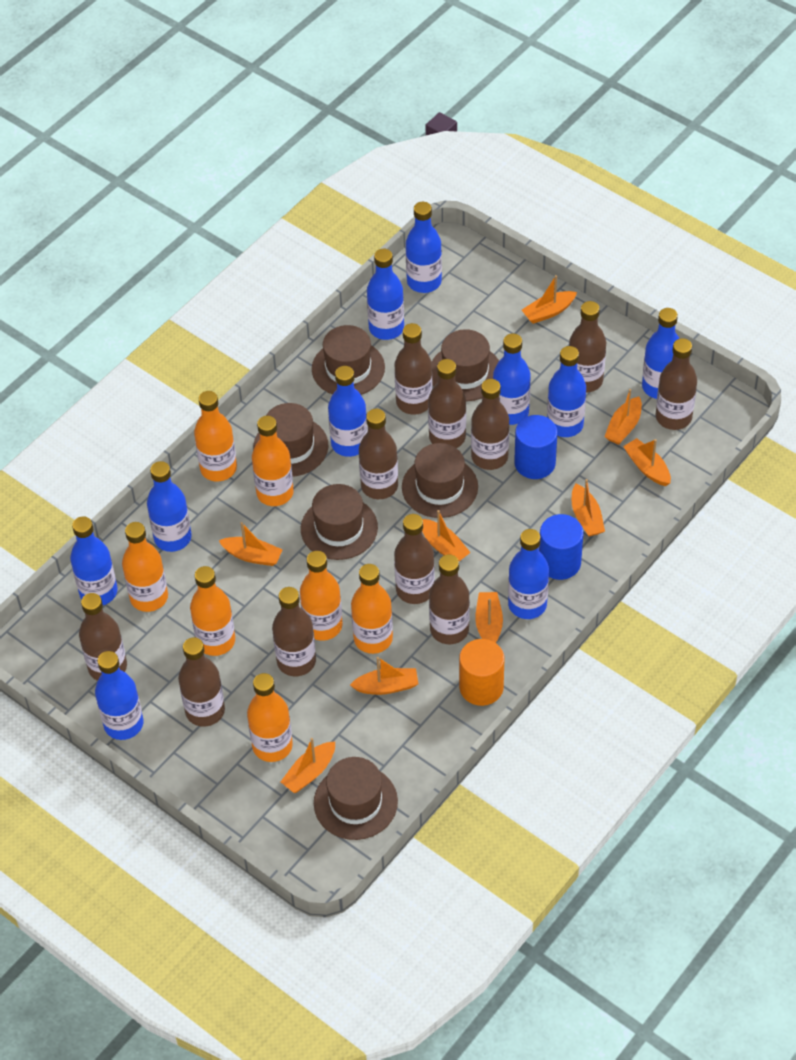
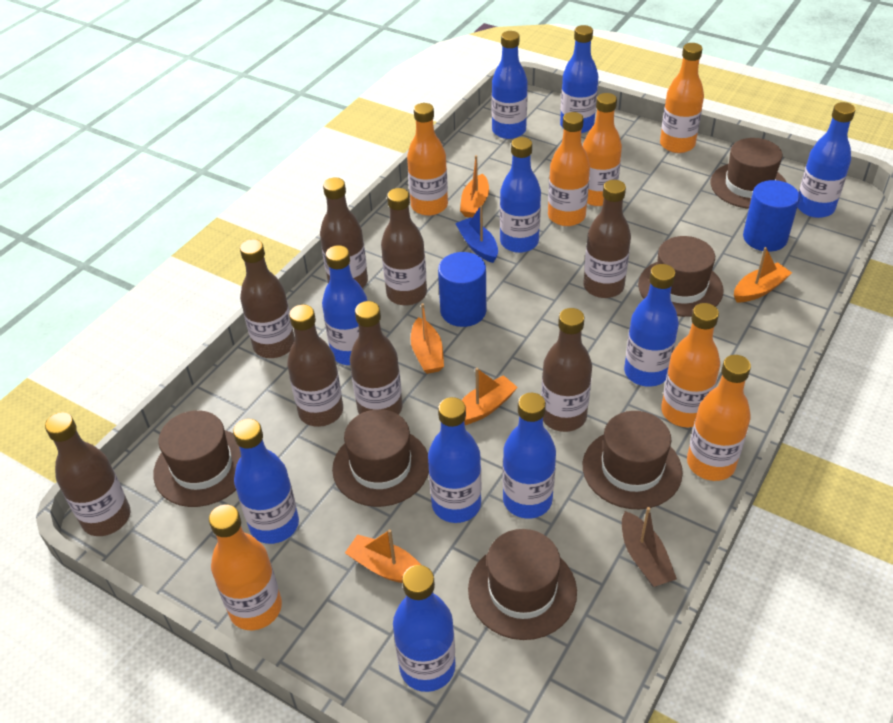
blue boat: 0 -> 1
brown boat: 0 -> 1
brown bottle: 11 -> 8
orange boat: 9 -> 5
orange cylinder: 1 -> 0

